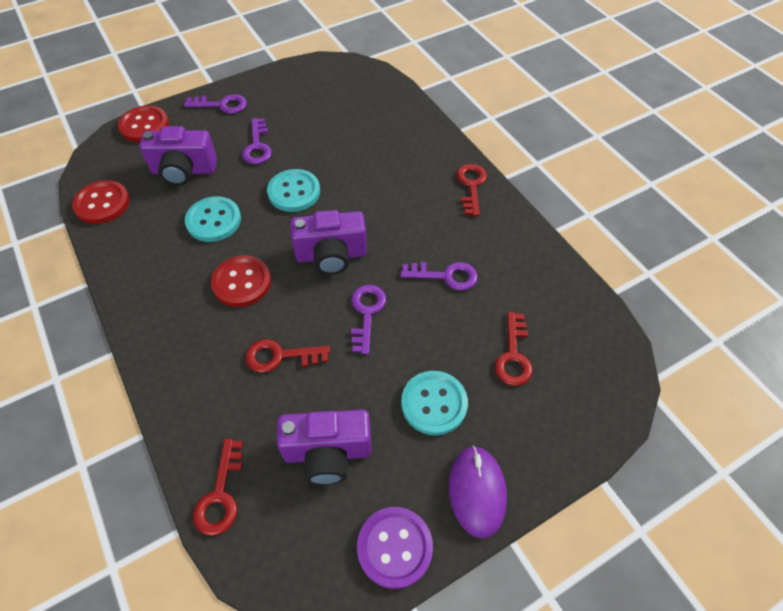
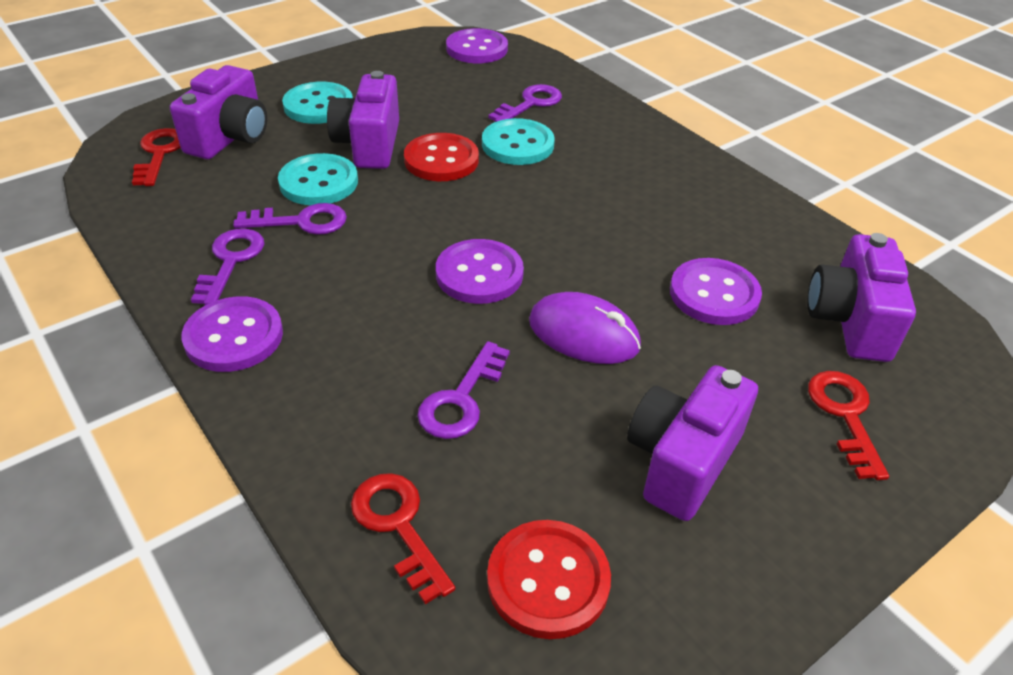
purple button: 1 -> 4
purple camera: 3 -> 4
red button: 3 -> 2
red key: 4 -> 3

